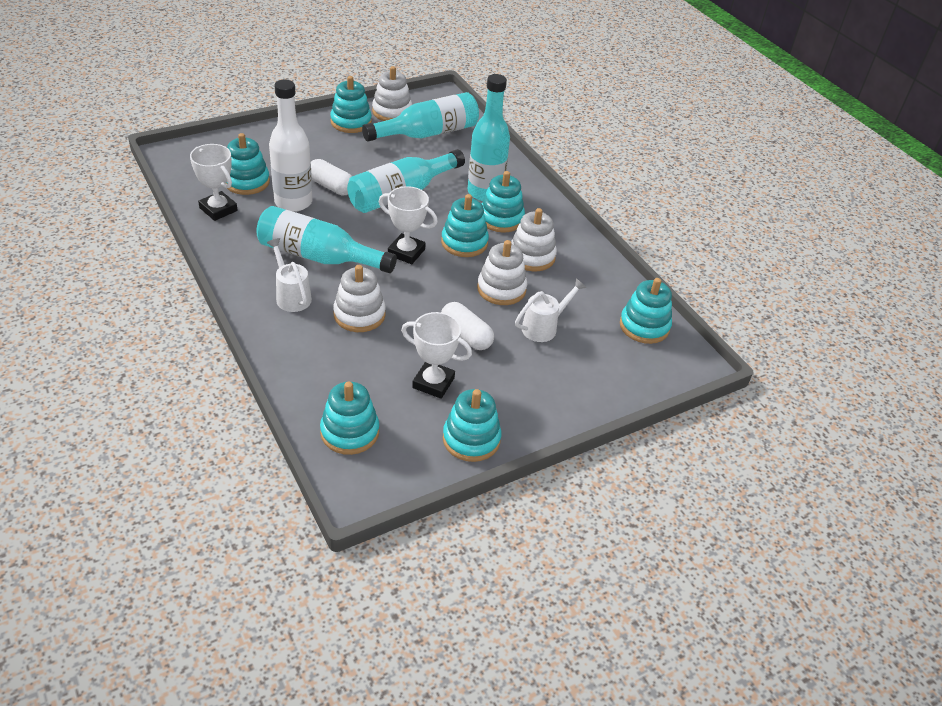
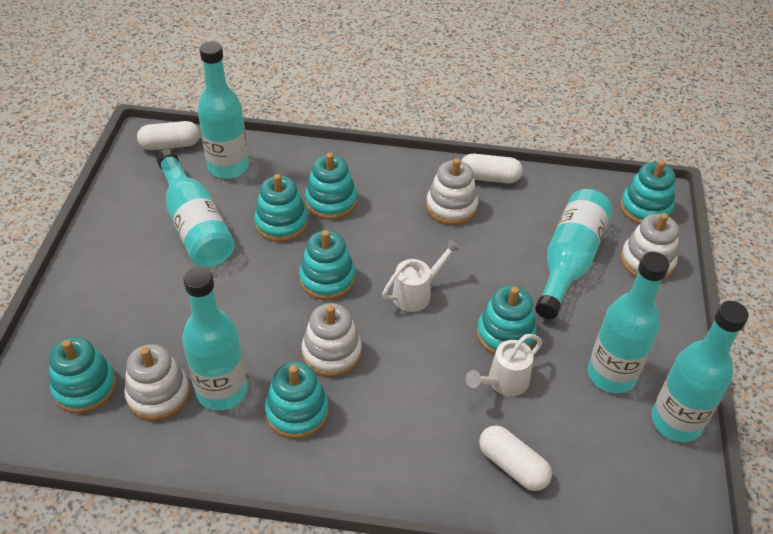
turquoise bottle: 4 -> 6
white bottle: 1 -> 0
white capsule: 2 -> 3
white trophy: 3 -> 0

